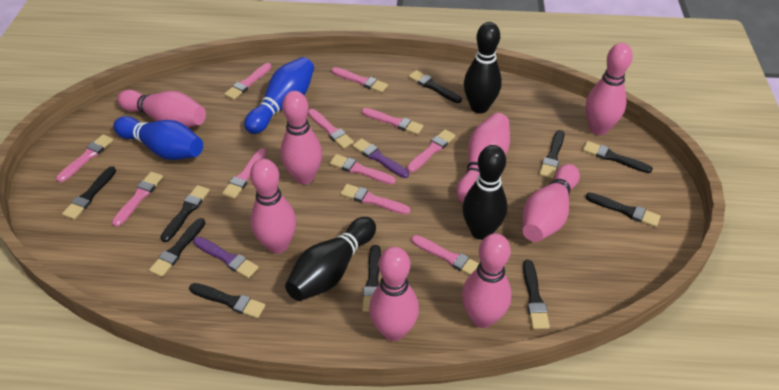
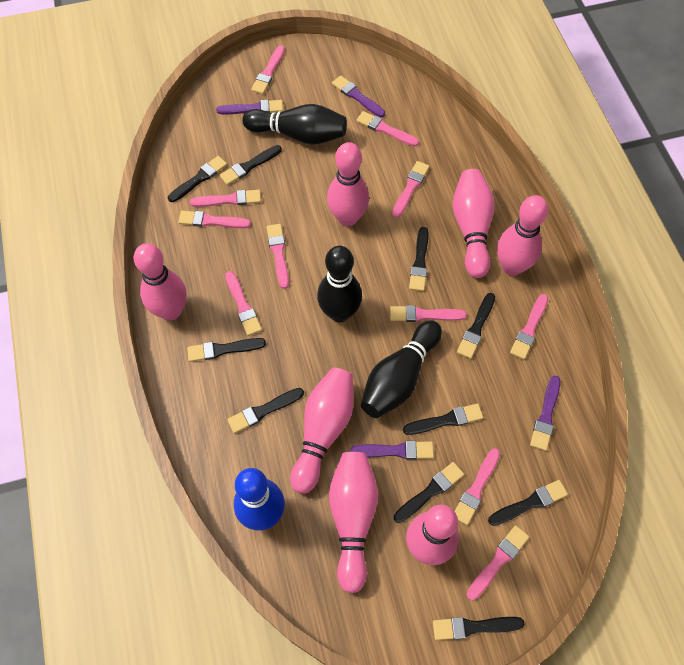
blue bowling pin: 2 -> 1
pink bowling pin: 8 -> 7
purple brush: 2 -> 4

